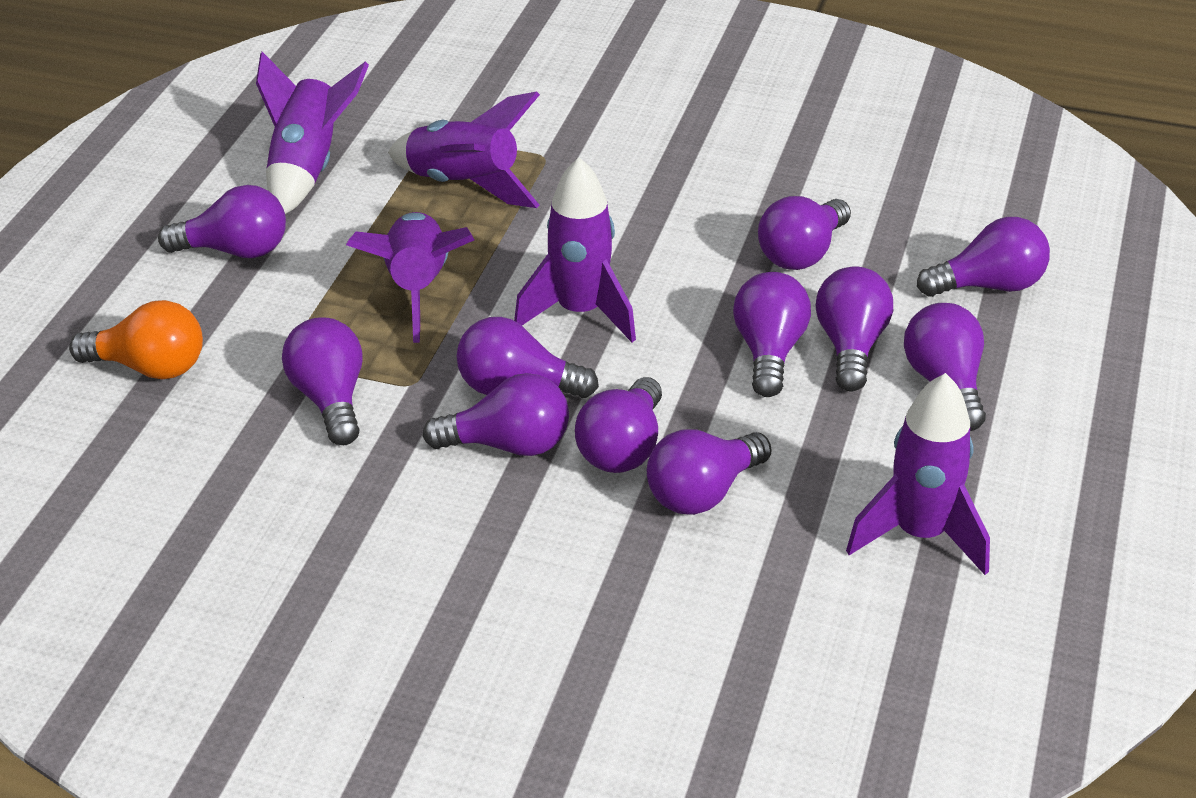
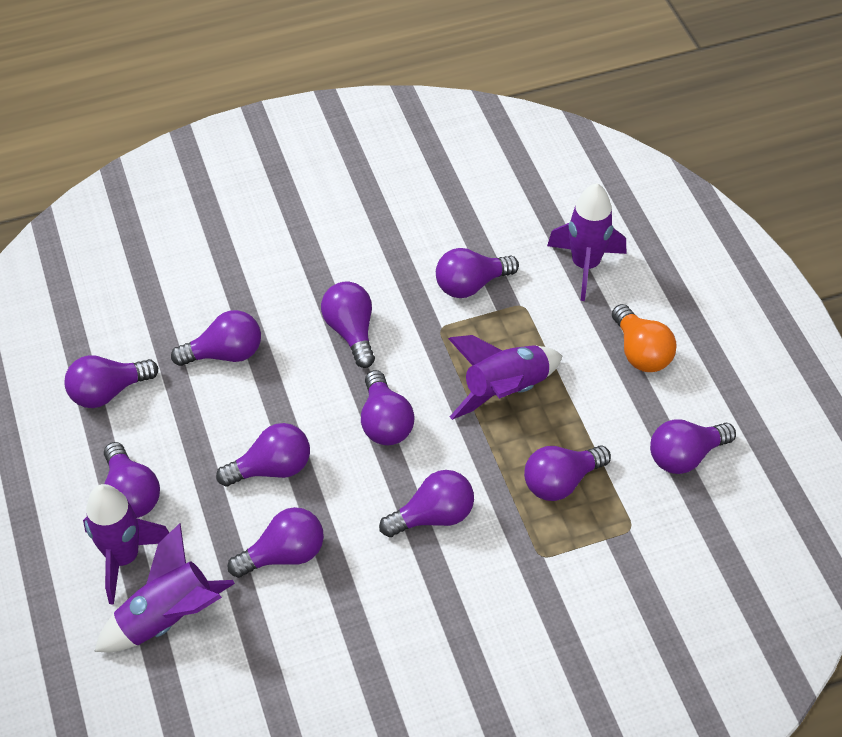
purple rocket: 5 -> 4

